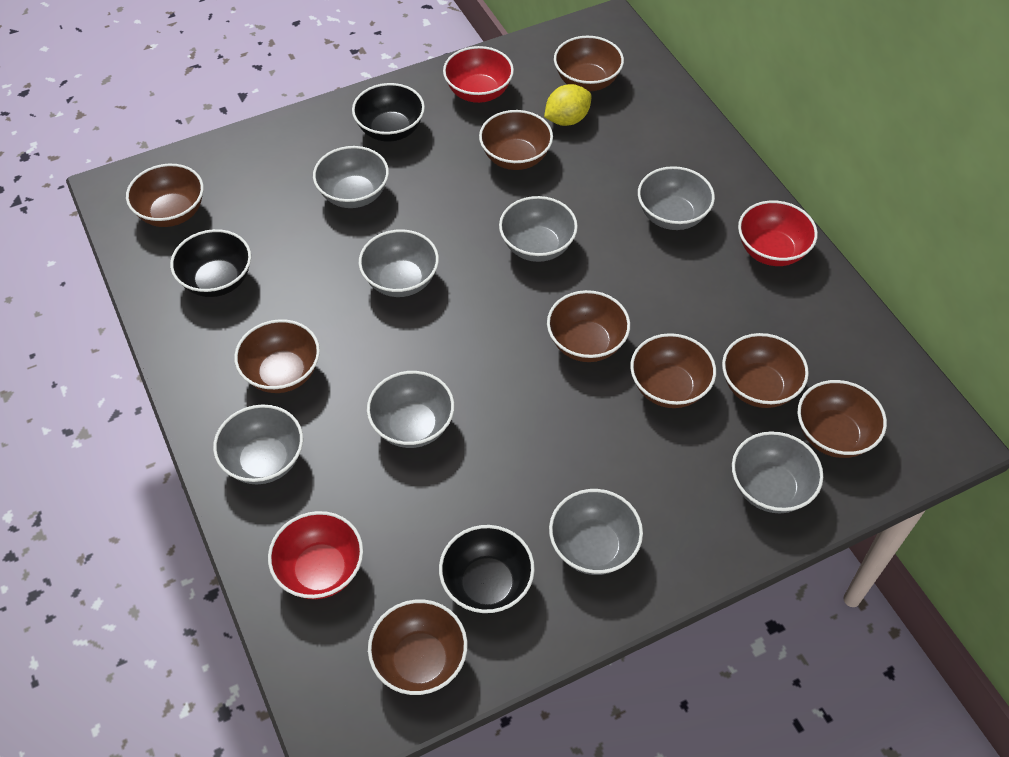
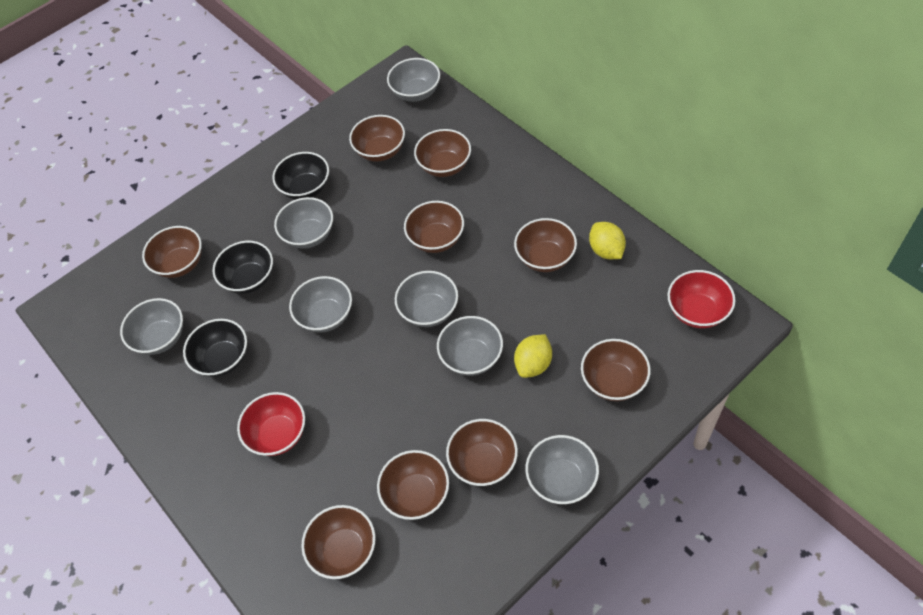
grey bowl: 8 -> 7
red bowl: 3 -> 2
yellow lemon: 1 -> 2

